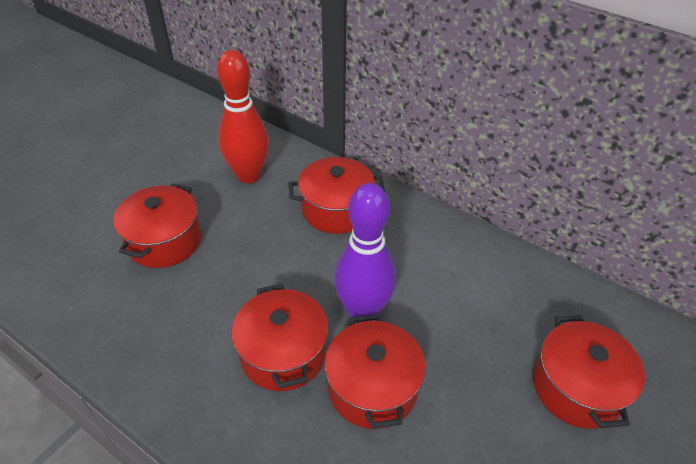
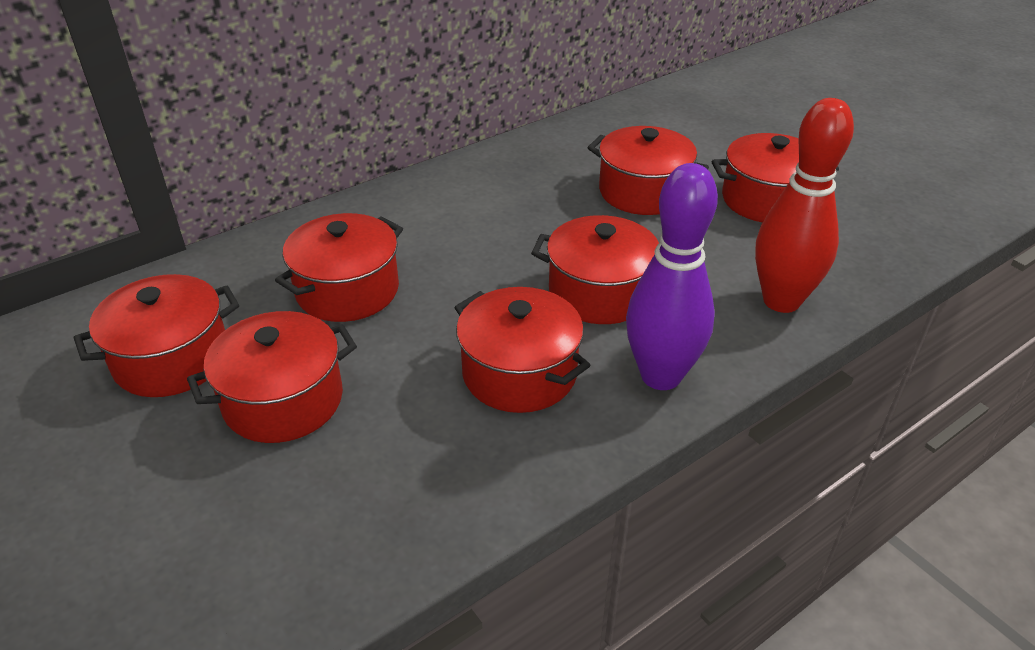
red pot: 5 -> 7

